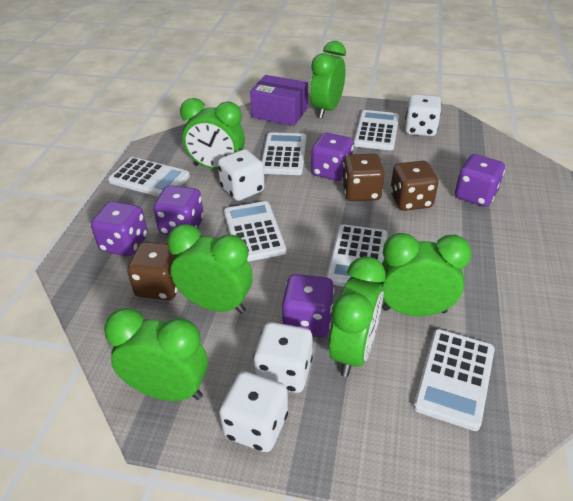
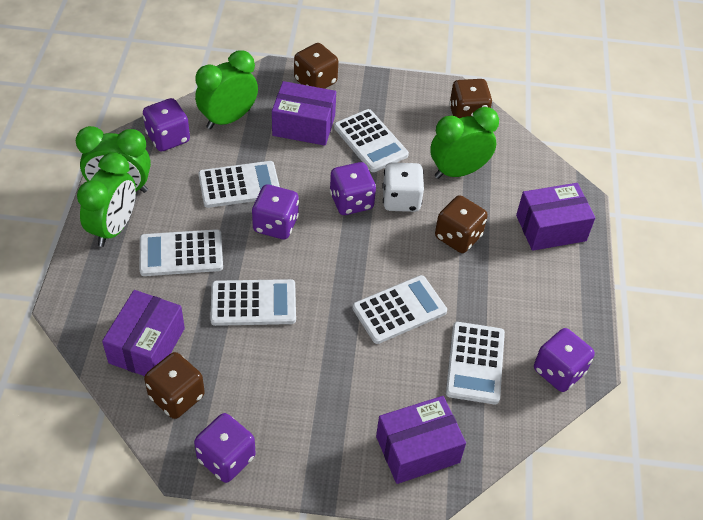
brown dice: 3 -> 4
green clock: 6 -> 4
purple box: 1 -> 4
white dice: 4 -> 1

